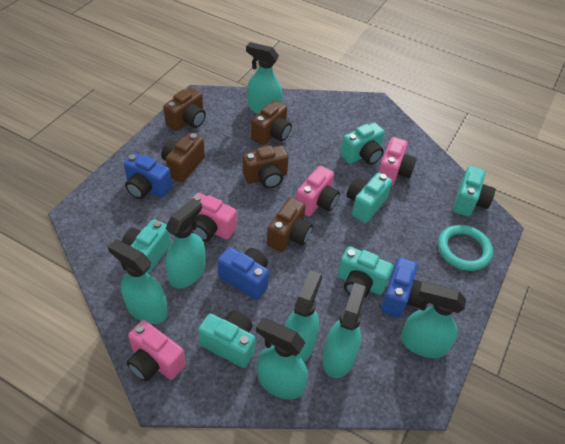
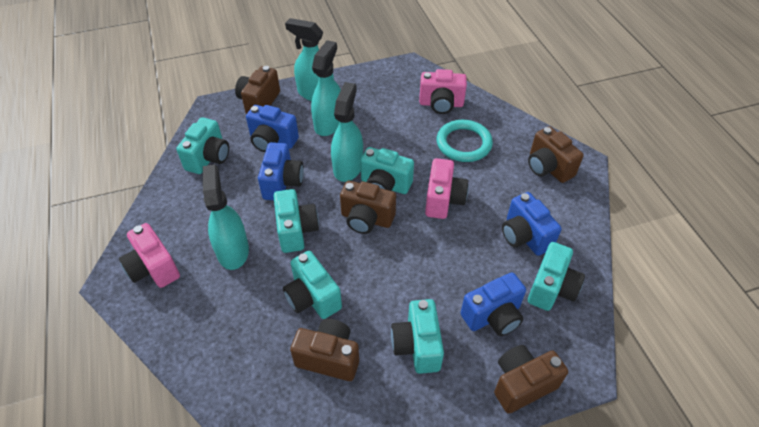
blue camera: 3 -> 4
pink camera: 4 -> 3
turquoise spray bottle: 7 -> 4

